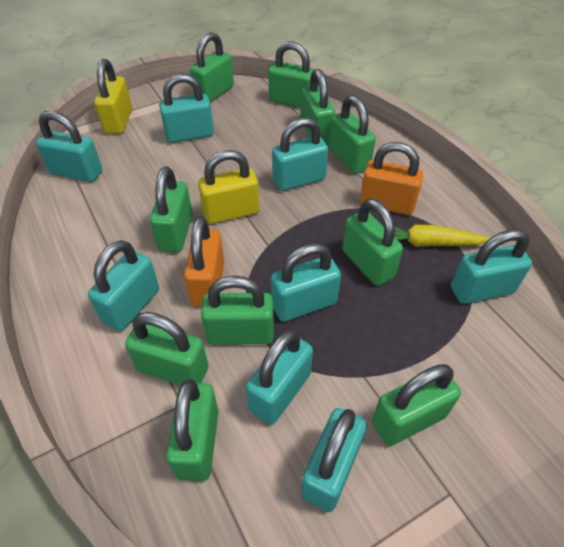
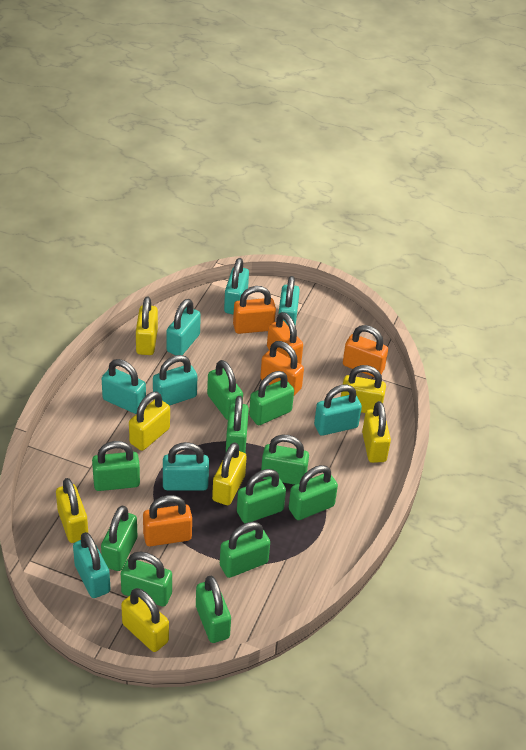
green padlock: 10 -> 11
orange padlock: 2 -> 5
yellow carrot: 1 -> 0
yellow padlock: 2 -> 7

